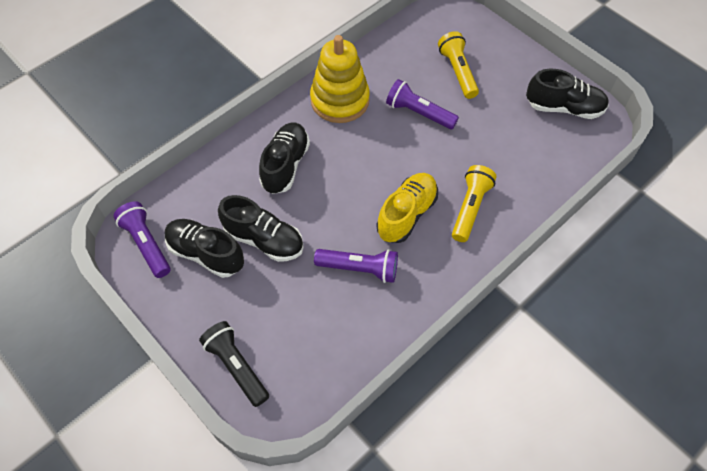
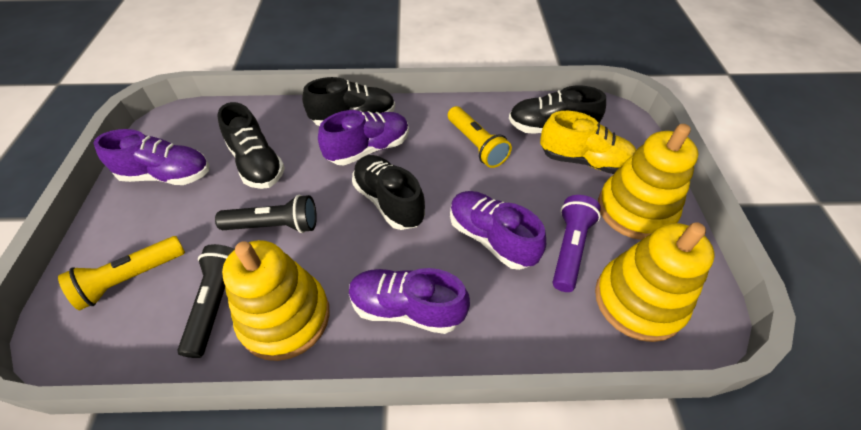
black flashlight: 1 -> 2
purple flashlight: 3 -> 1
purple shoe: 0 -> 4
yellow stacking toy: 1 -> 3

